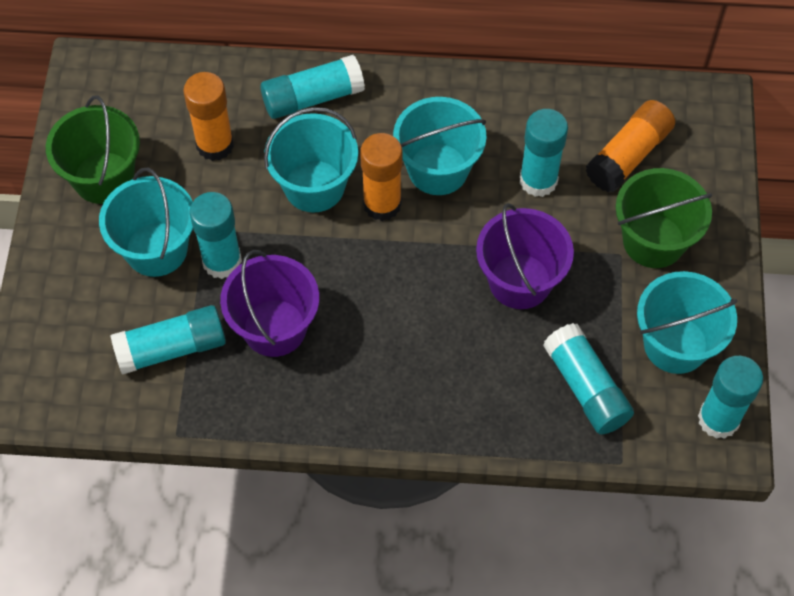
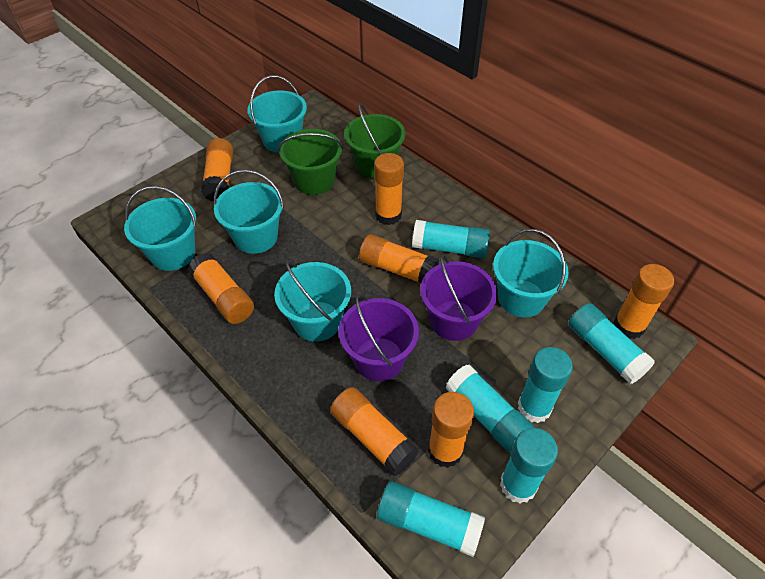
orange glue stick: 3 -> 7
turquoise bucket: 4 -> 5

